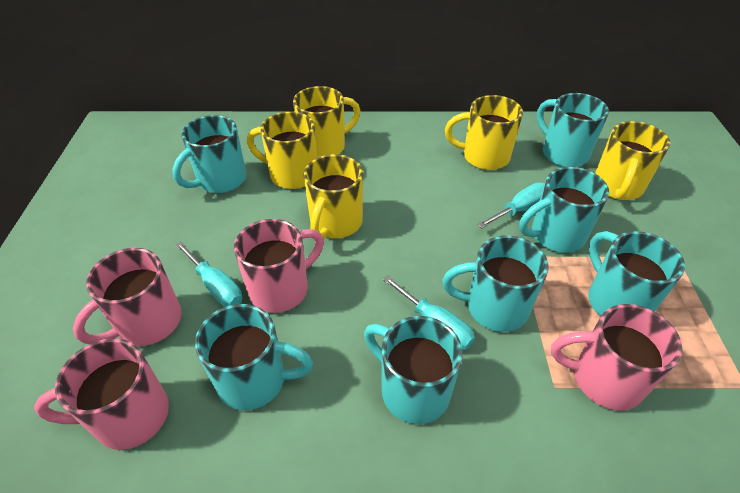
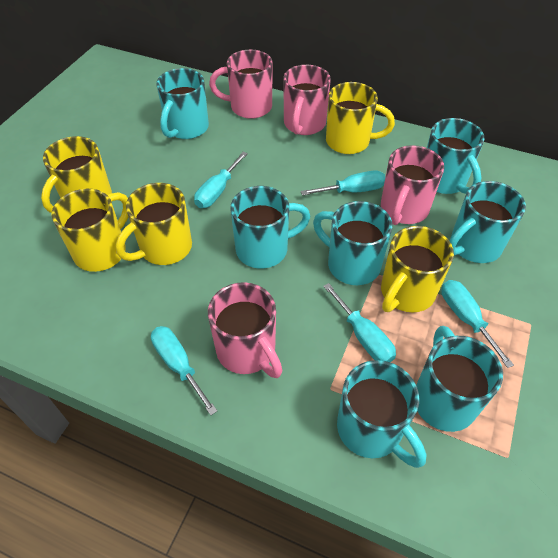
turquoise screwdriver: 3 -> 5

